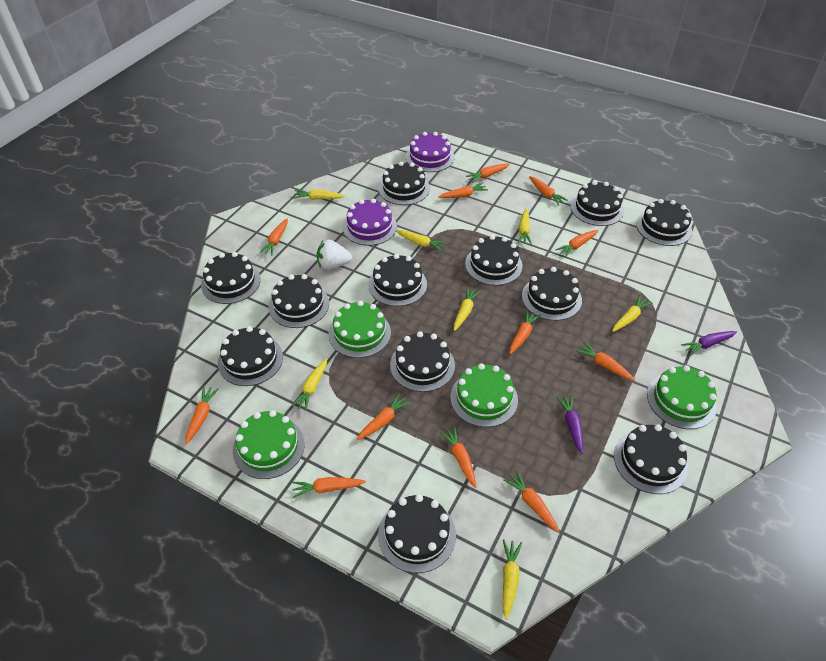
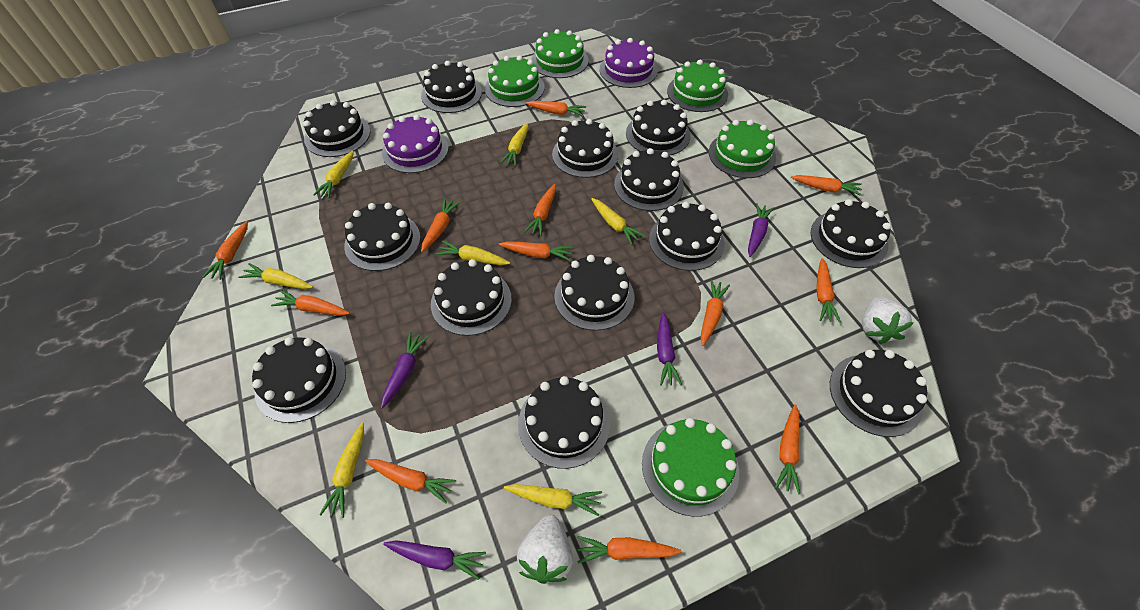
black cake: 12 -> 13
green cake: 4 -> 5
purple carrot: 2 -> 4
white strawberry: 1 -> 2

